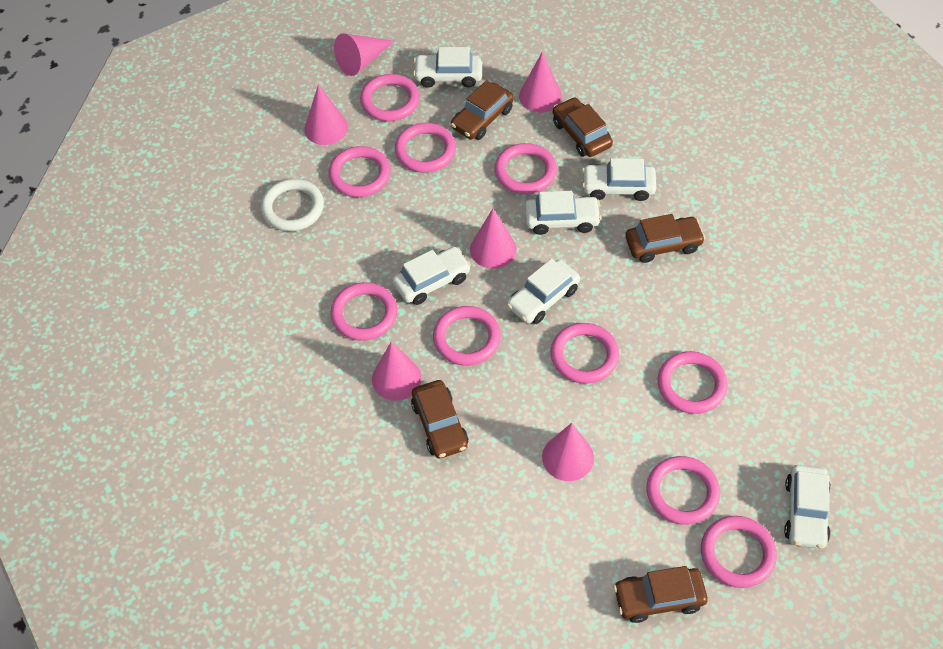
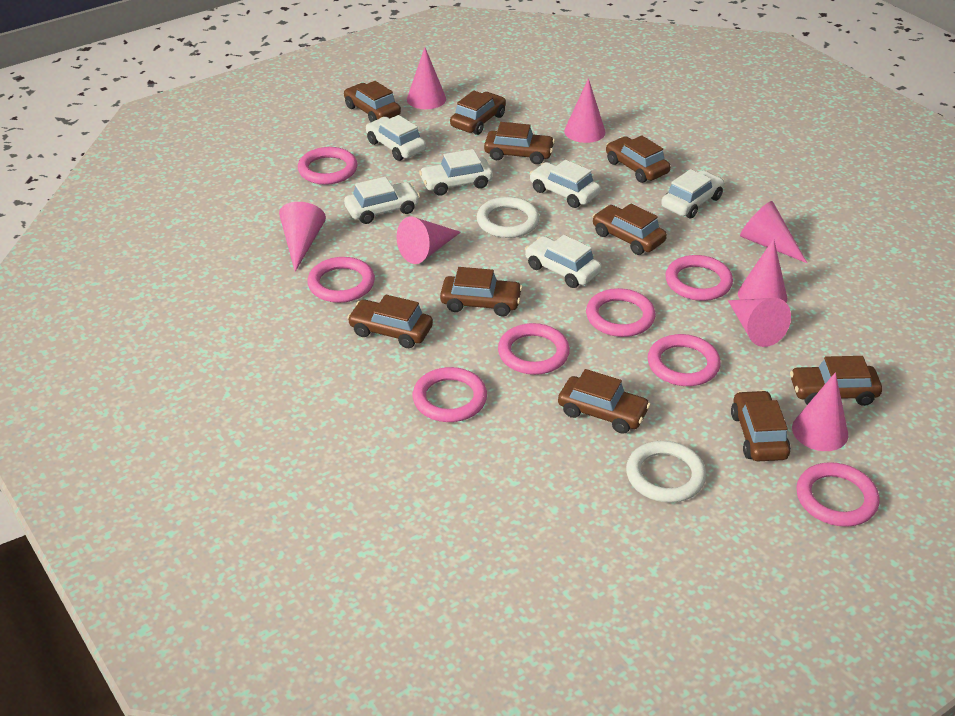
brown car: 5 -> 10
pink cone: 6 -> 8
pink ring: 10 -> 8
white ring: 1 -> 2

